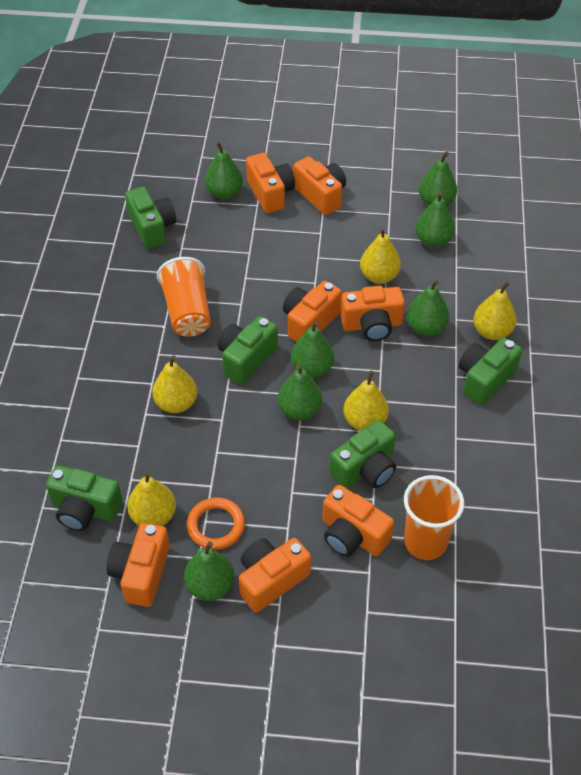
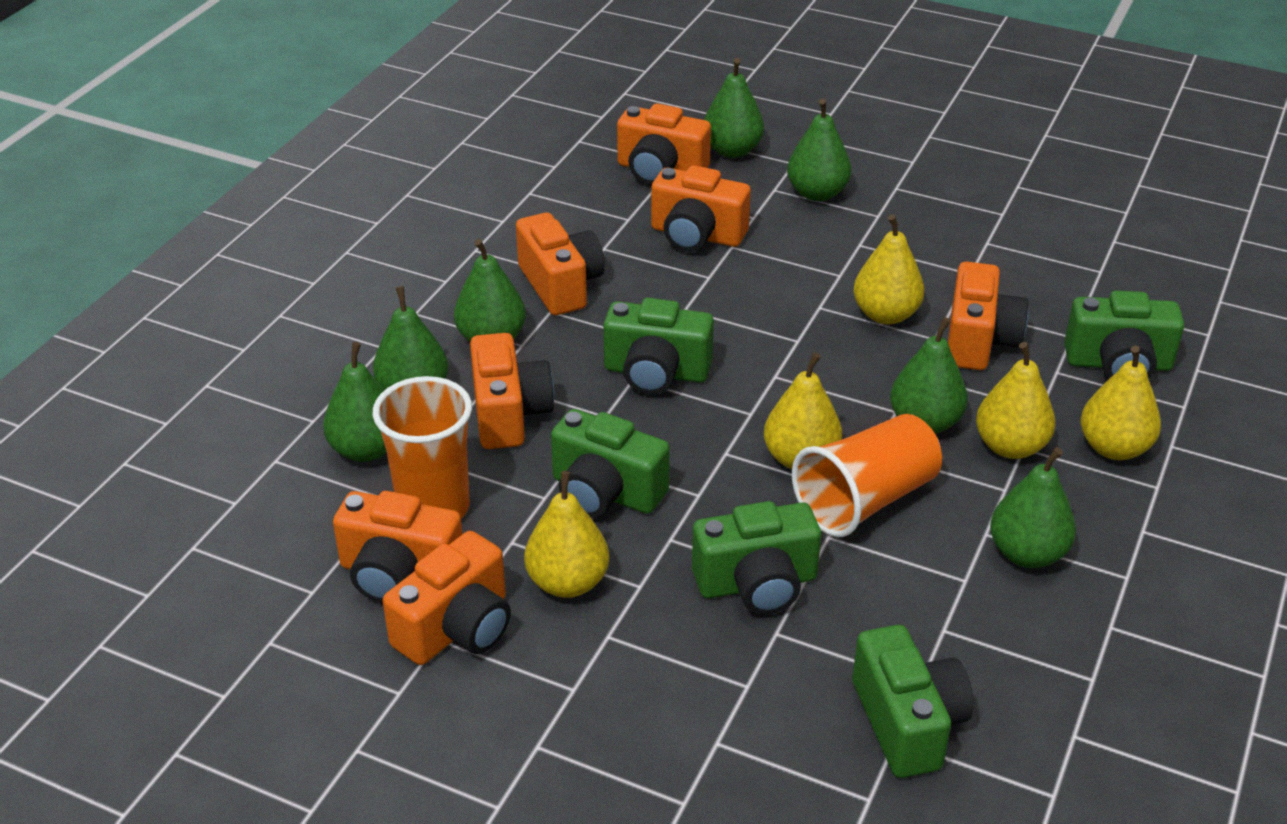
orange ring: 1 -> 0

